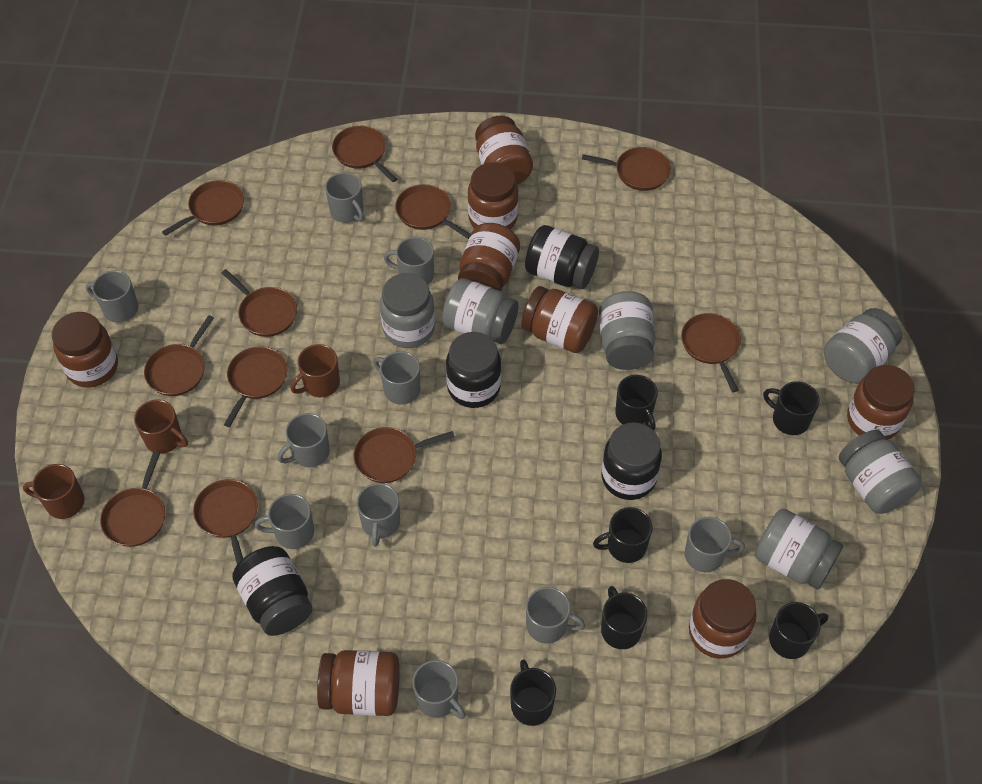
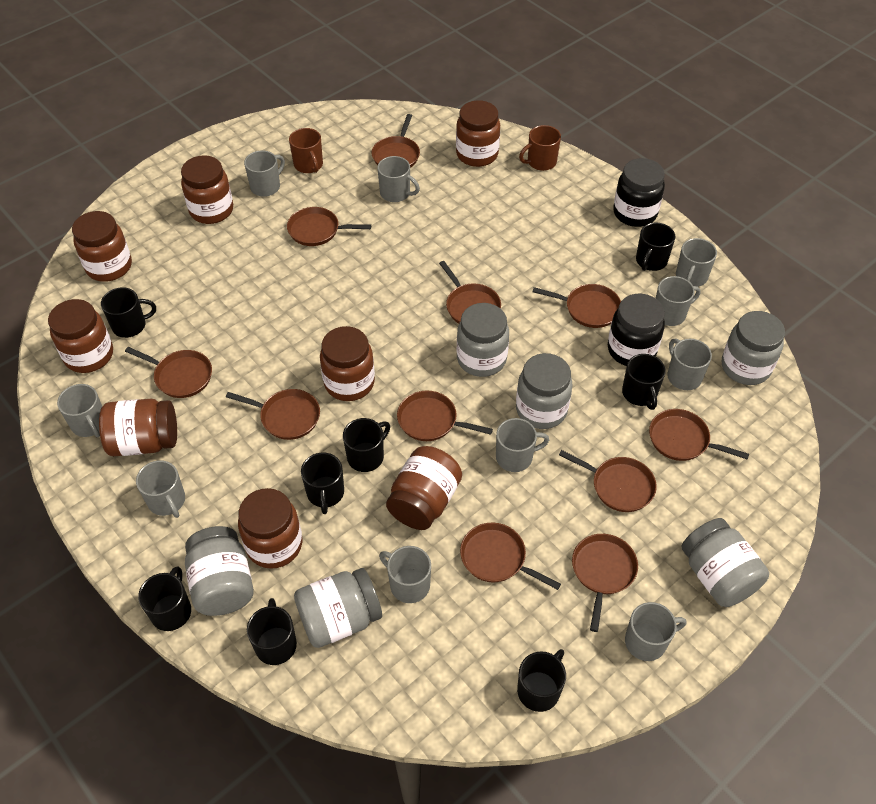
black jar: 4 -> 2
black mug: 6 -> 8
brown mug: 3 -> 2

